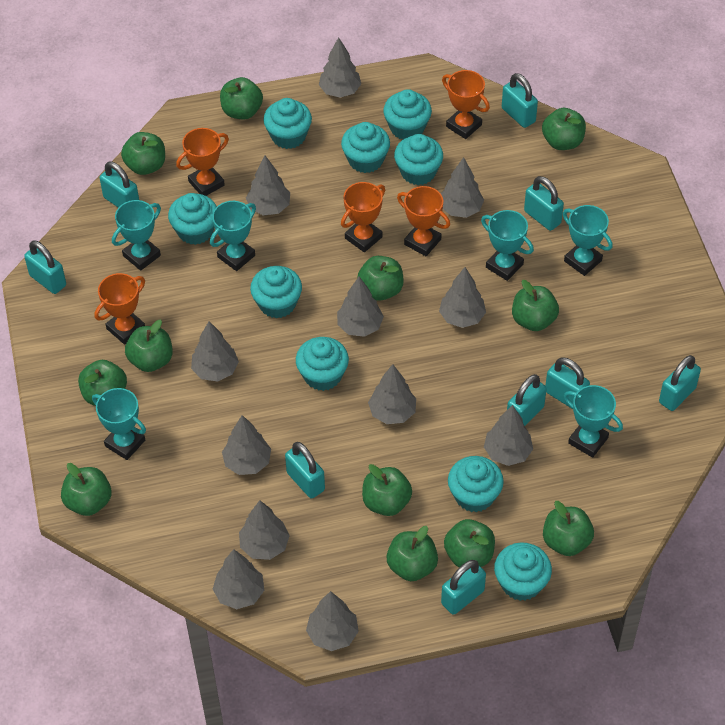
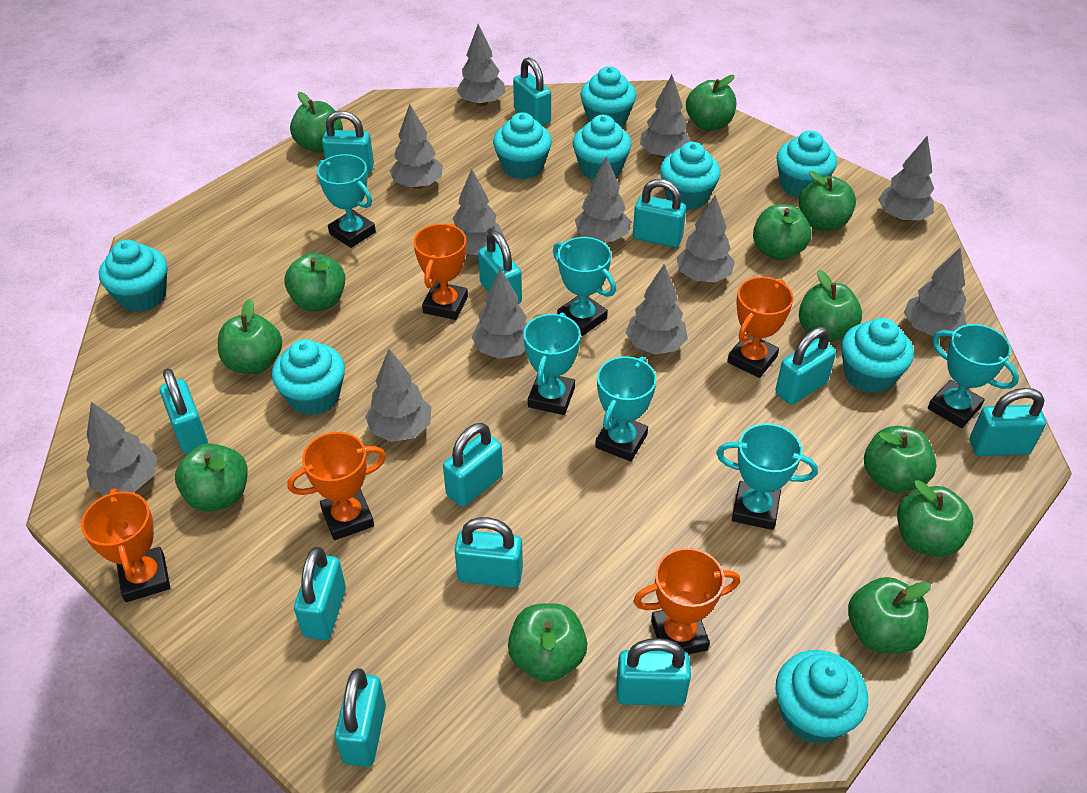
turquoise padlock: 9 -> 12

